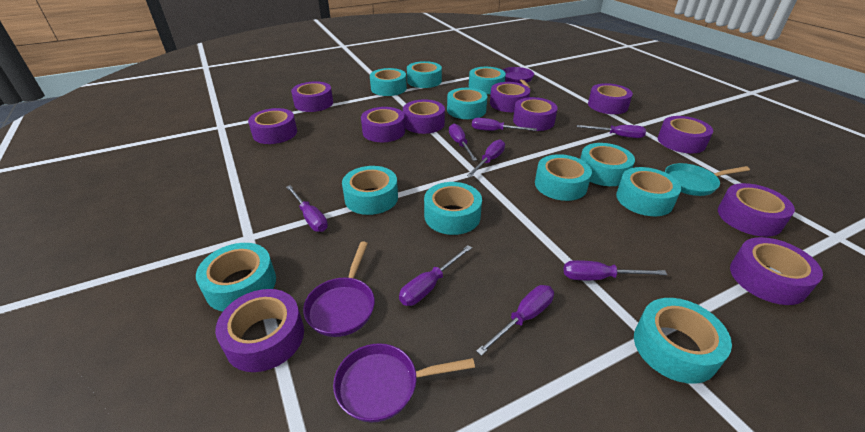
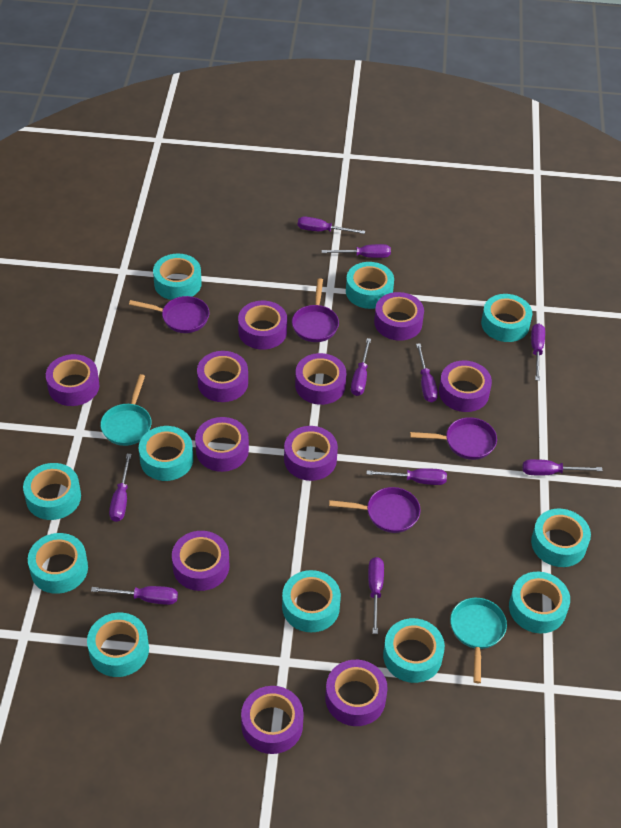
purple pan: 3 -> 4
purple screwdriver: 8 -> 10
turquoise pan: 1 -> 2

